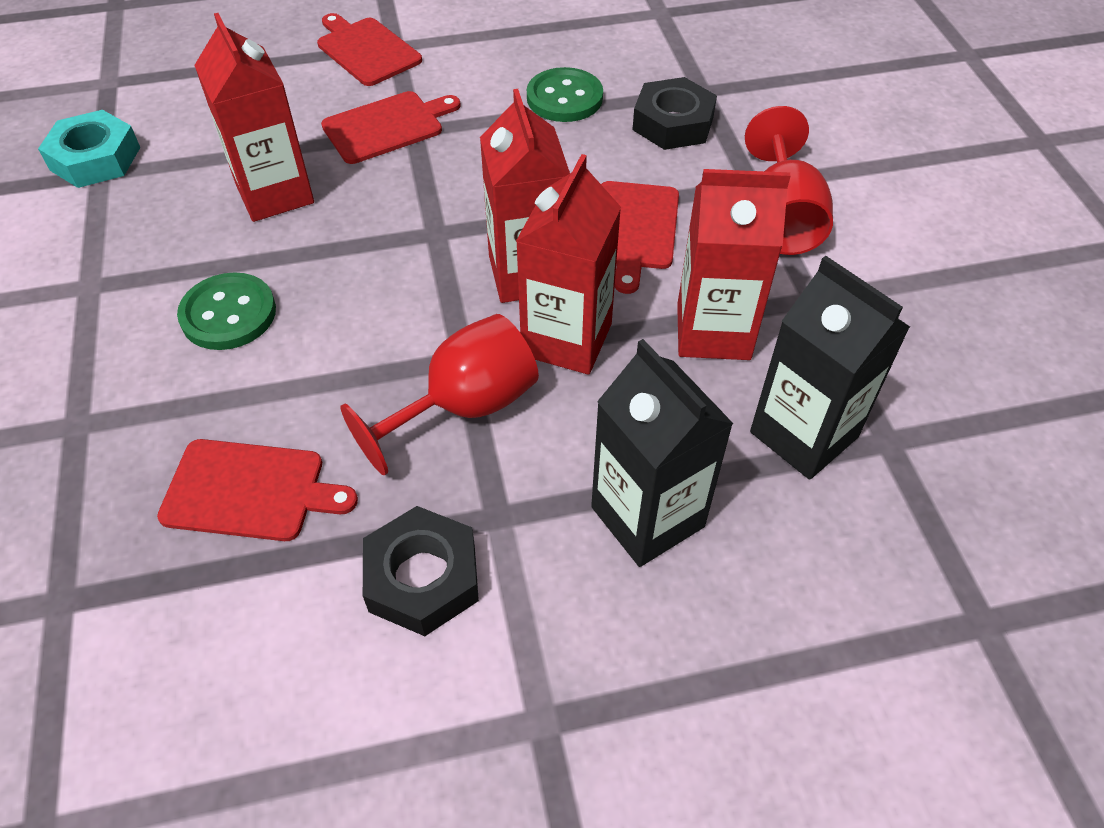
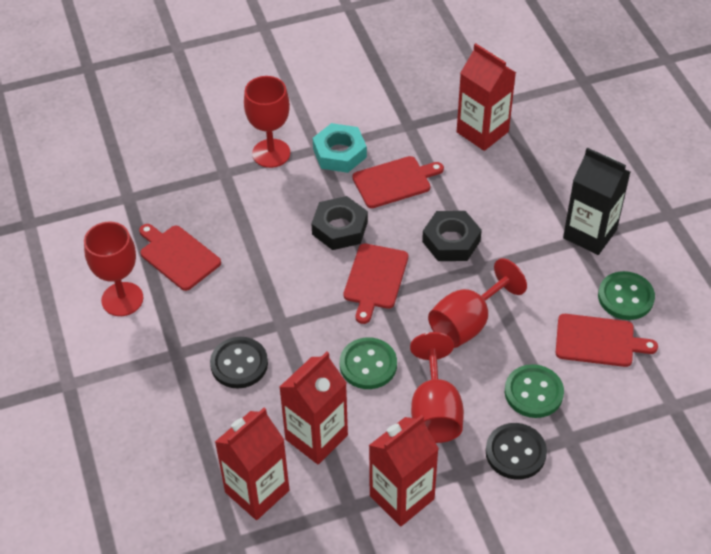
black button: 0 -> 2
black carton: 2 -> 1
green button: 2 -> 3
red goblet: 2 -> 4

